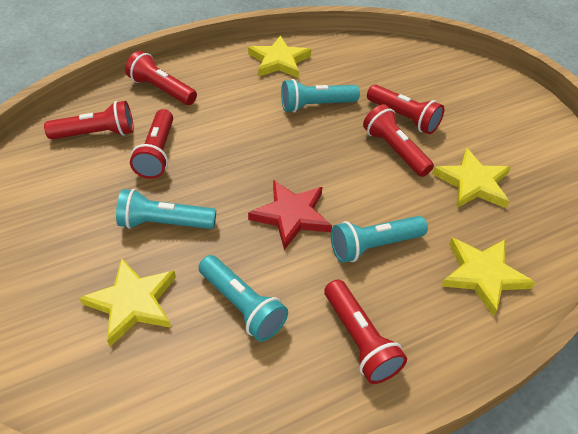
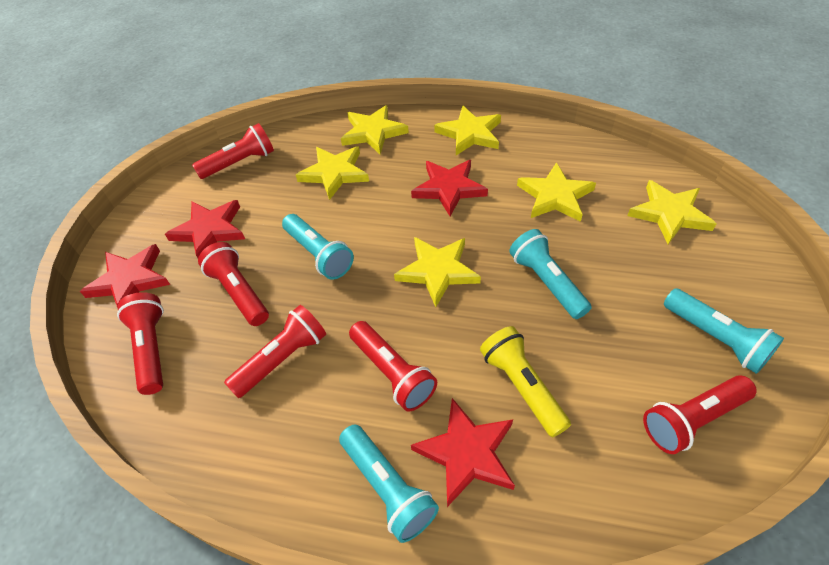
red star: 1 -> 4
yellow flashlight: 0 -> 1
yellow star: 4 -> 6

